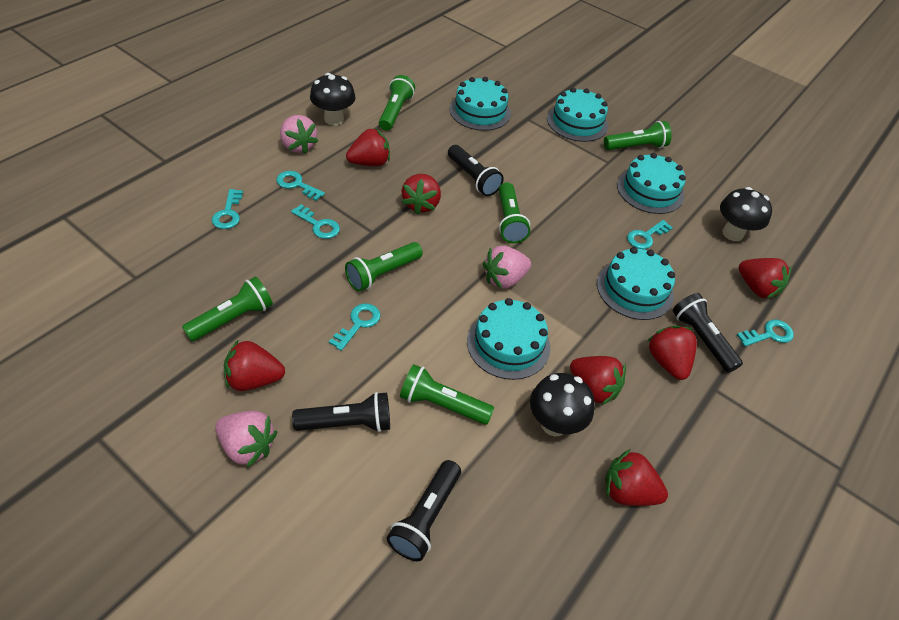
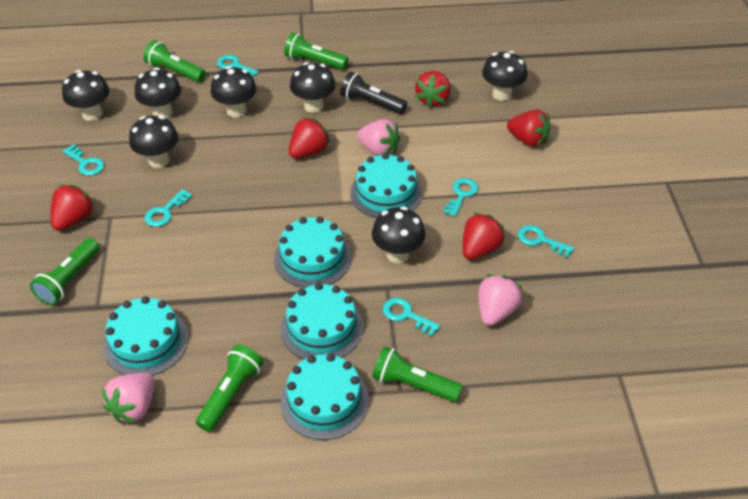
black flashlight: 4 -> 1
black mushroom: 3 -> 7
green flashlight: 6 -> 5
red strawberry: 7 -> 5

